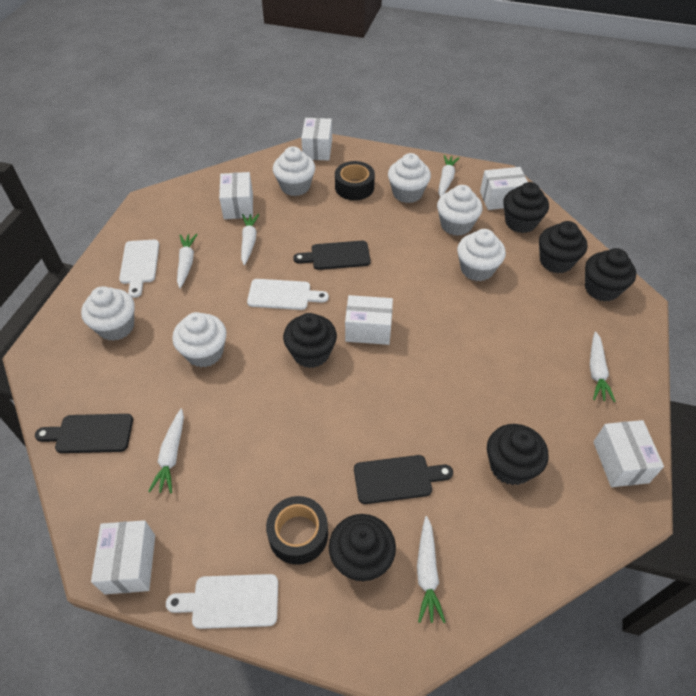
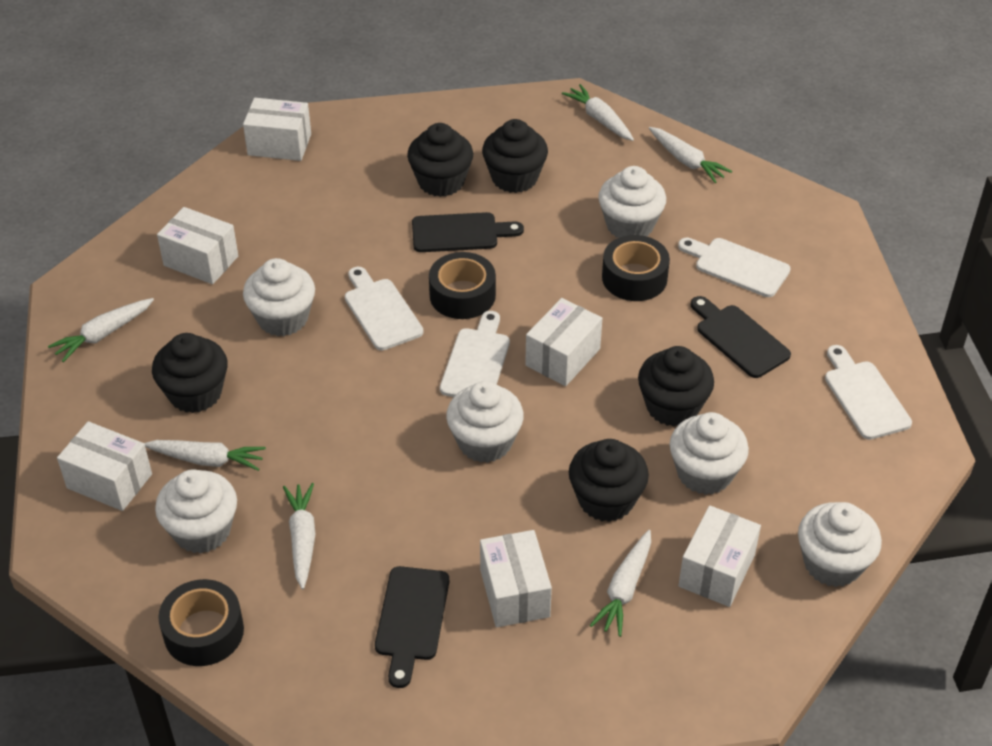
black cupcake: 6 -> 5
black tape: 2 -> 3
white cutting board: 3 -> 4

